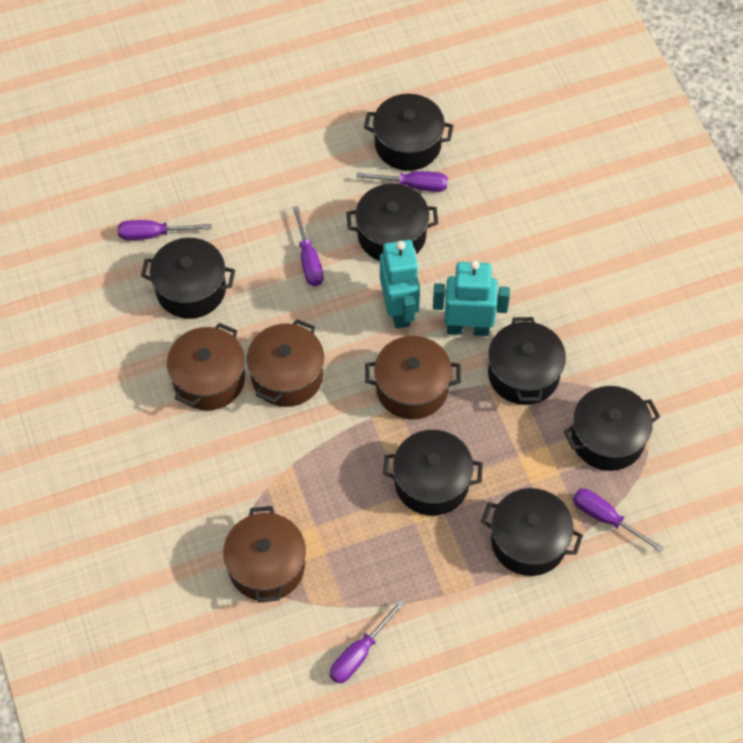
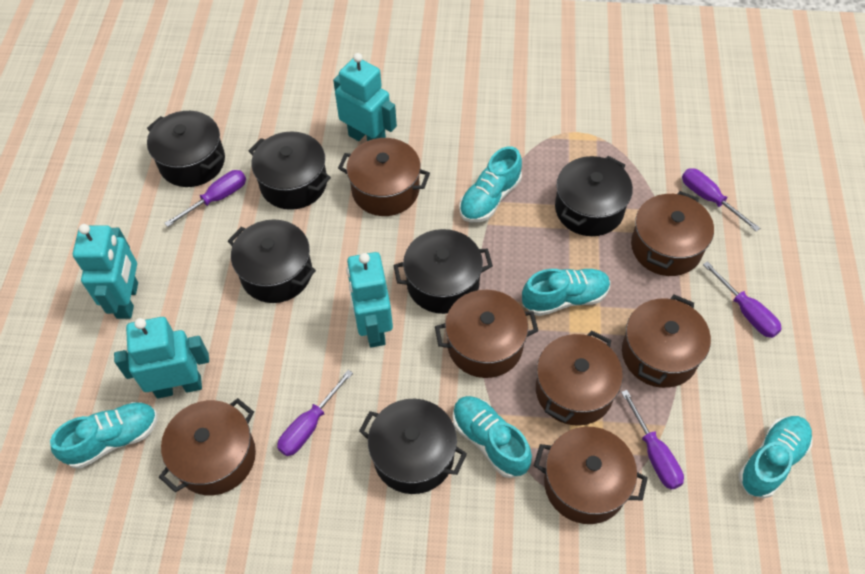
black pot: 7 -> 6
brown pot: 4 -> 7
turquoise robot: 2 -> 4
turquoise shoe: 0 -> 5

